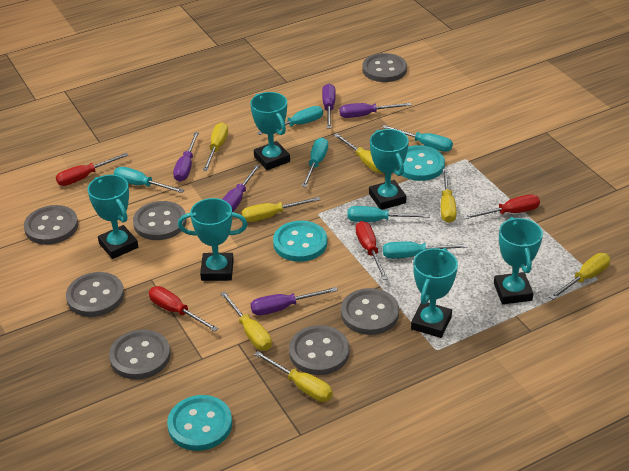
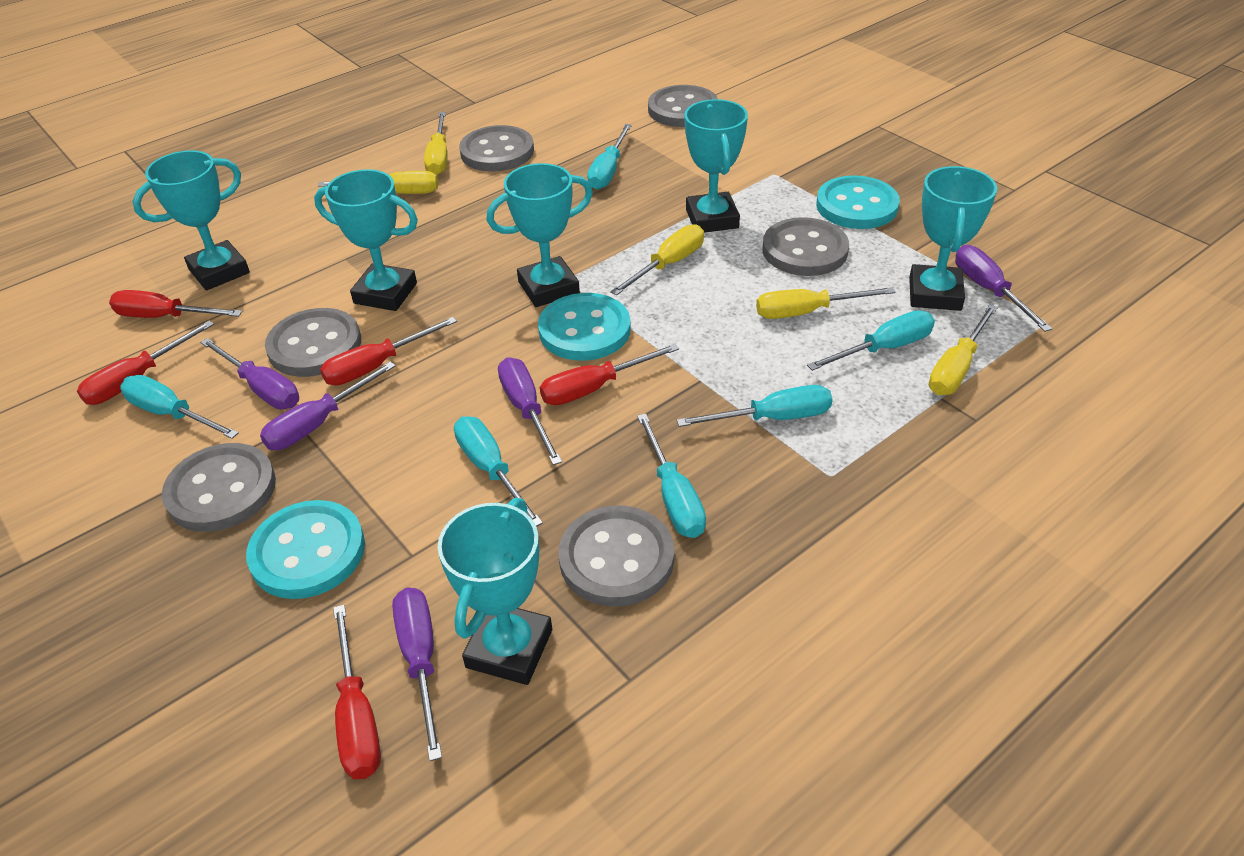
grey button: 7 -> 6
red screwdriver: 4 -> 5
yellow screwdriver: 7 -> 5

